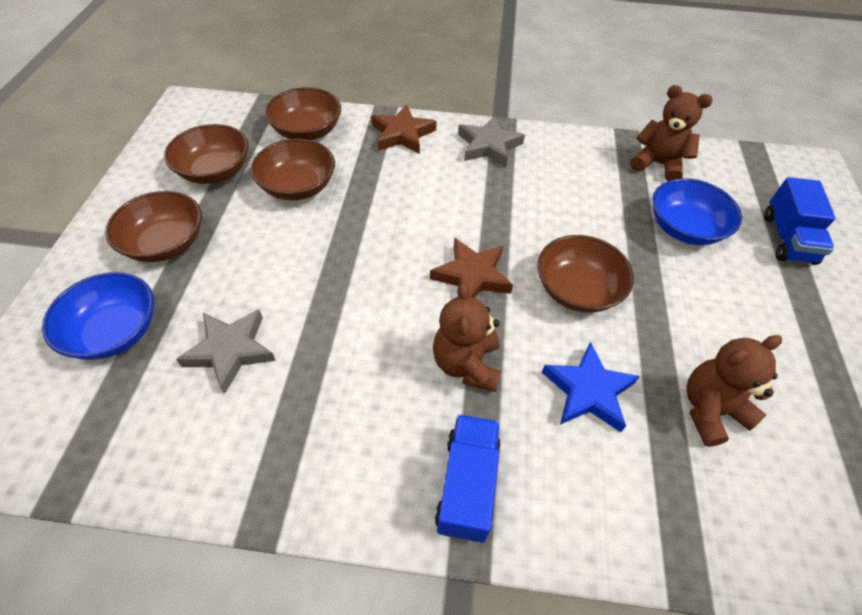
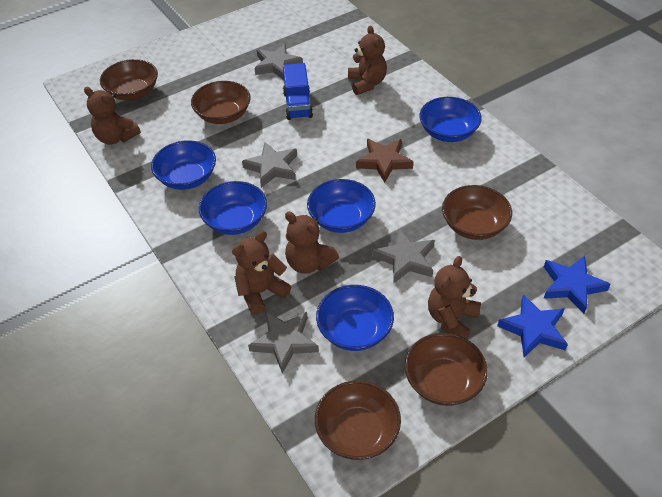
blue bowl: 2 -> 5
blue star: 1 -> 2
blue truck: 2 -> 1
brown star: 2 -> 1
brown teddy bear: 3 -> 5
grey star: 2 -> 4

